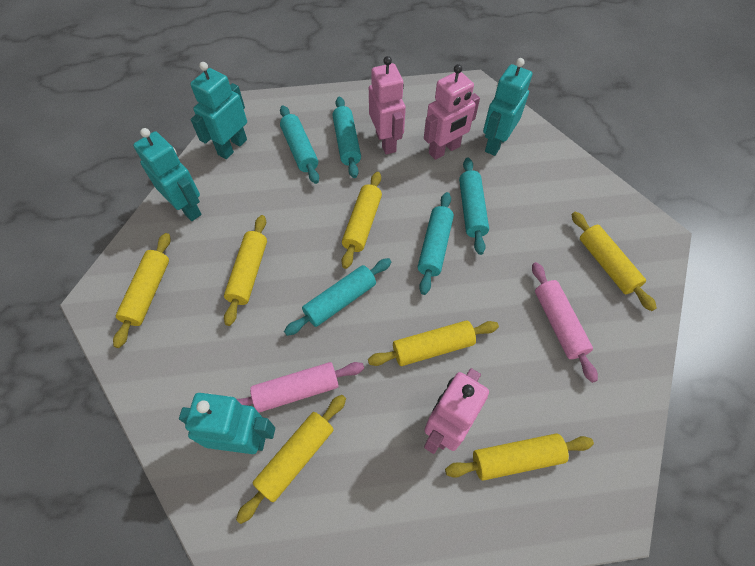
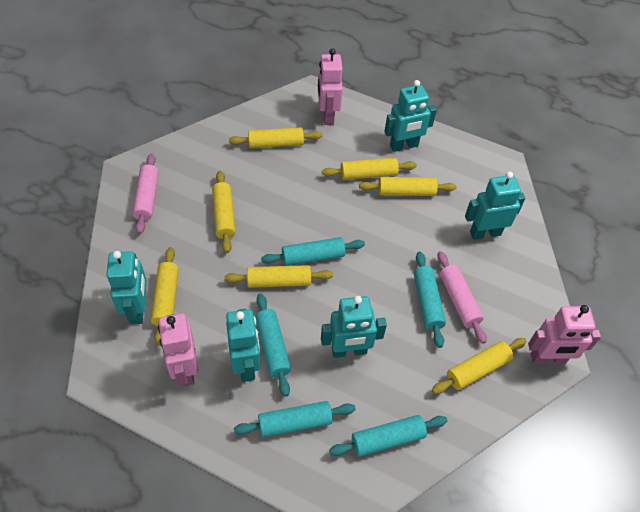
turquoise robot: 4 -> 5

